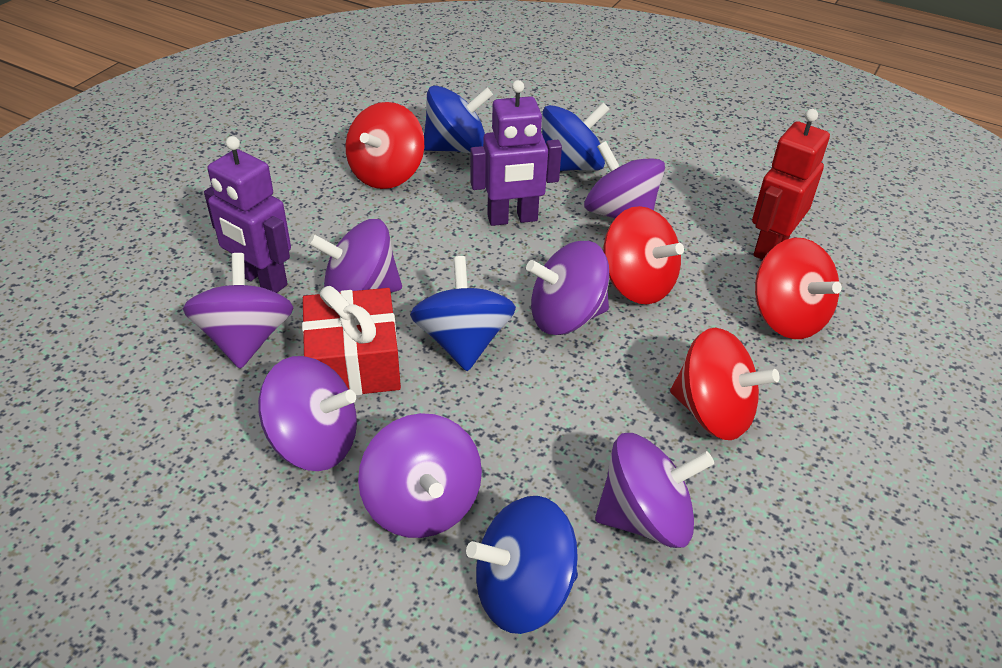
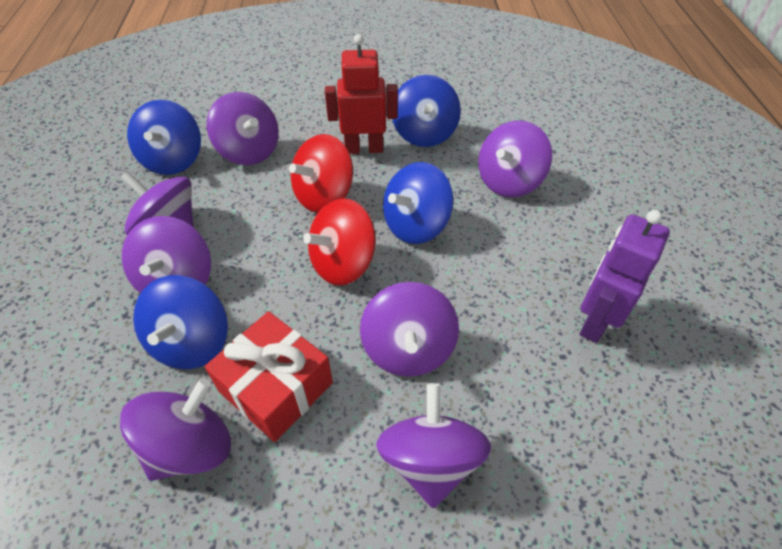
purple robot: 2 -> 1
red spinning top: 4 -> 2

